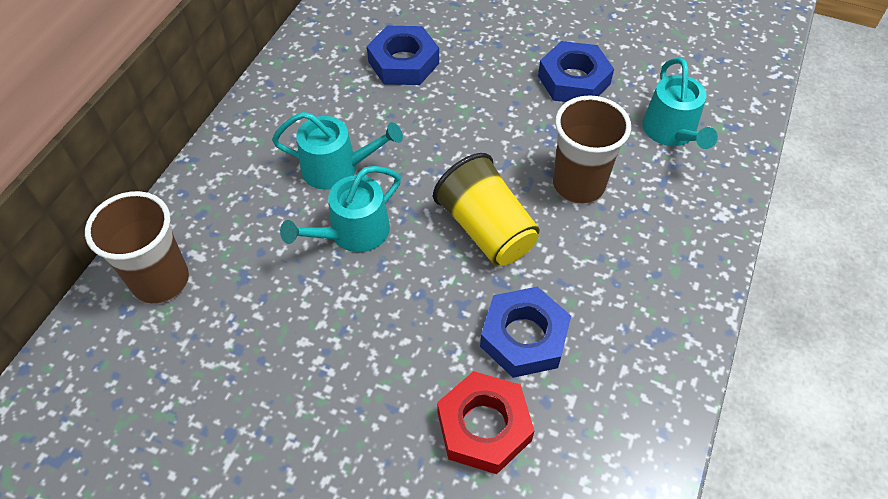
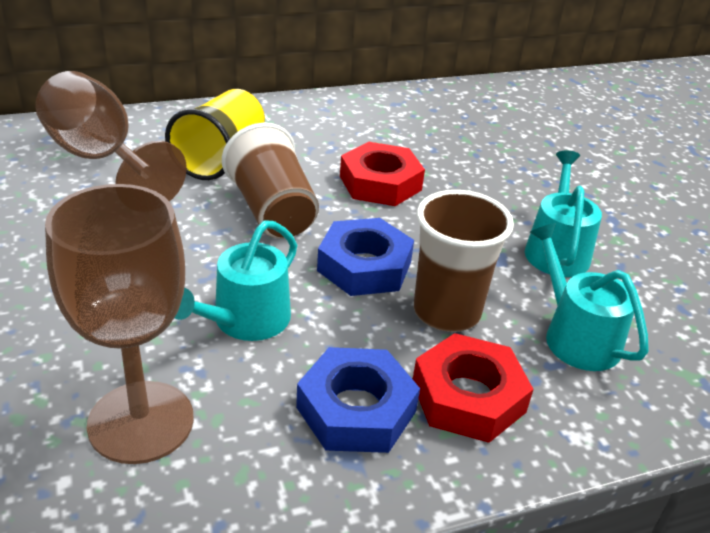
blue nut: 3 -> 2
brown goblet: 0 -> 2
red nut: 1 -> 2

